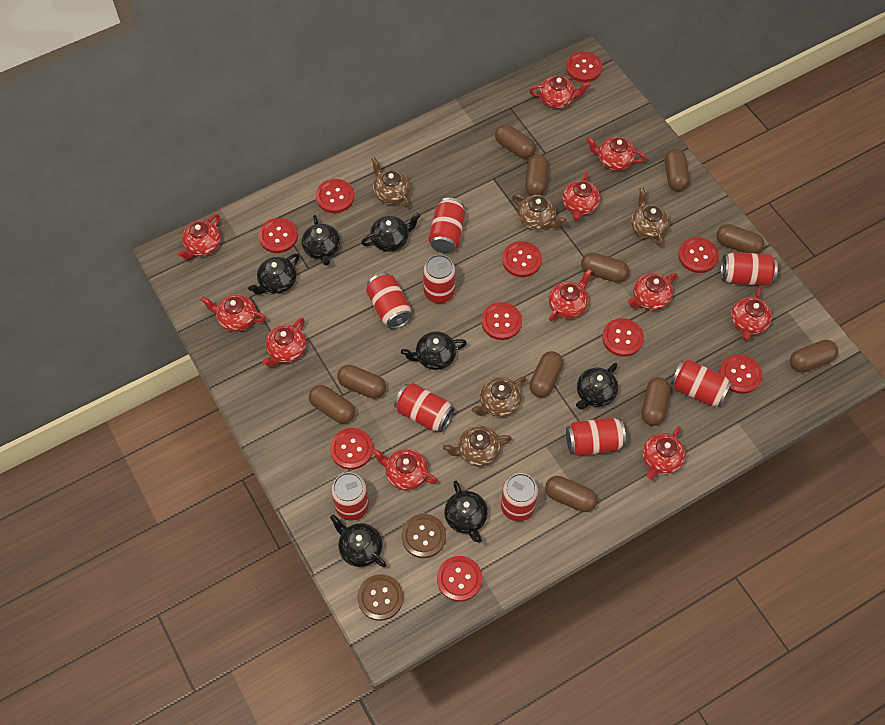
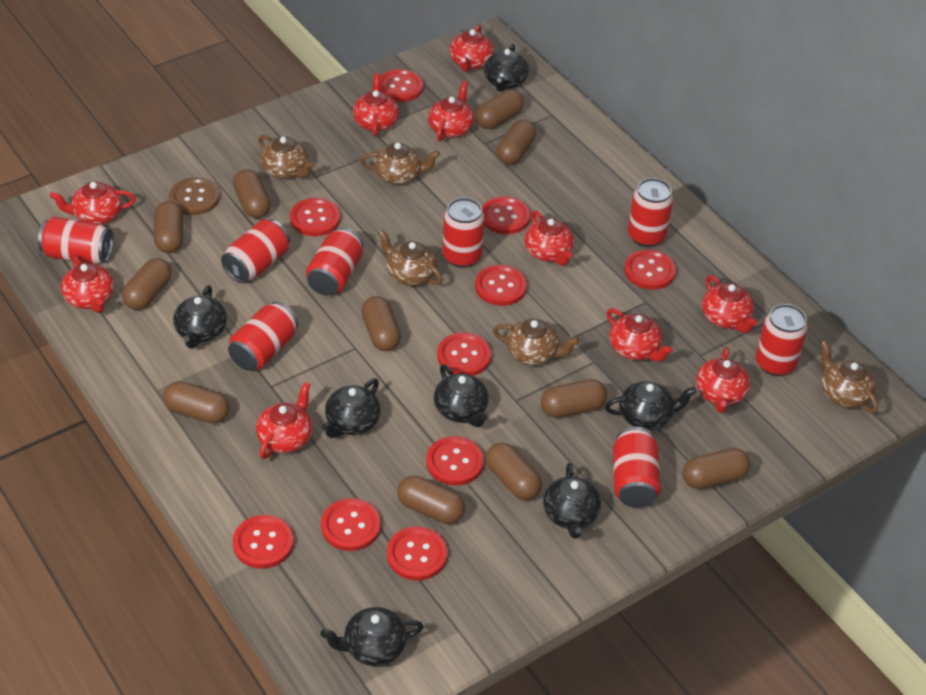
brown button: 2 -> 1
red can: 9 -> 8
red teapot: 11 -> 10

